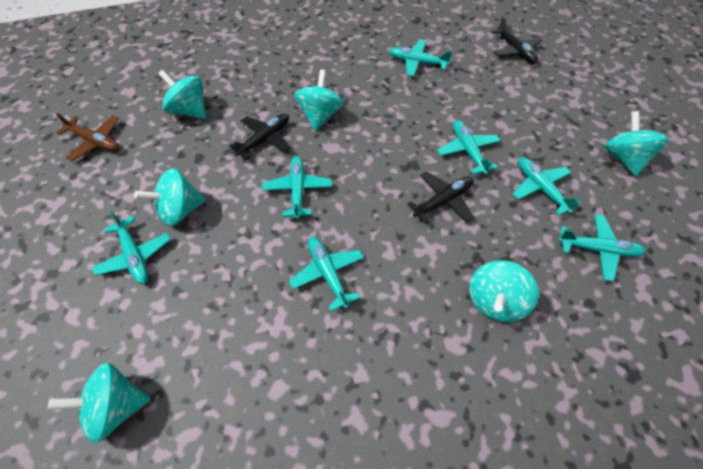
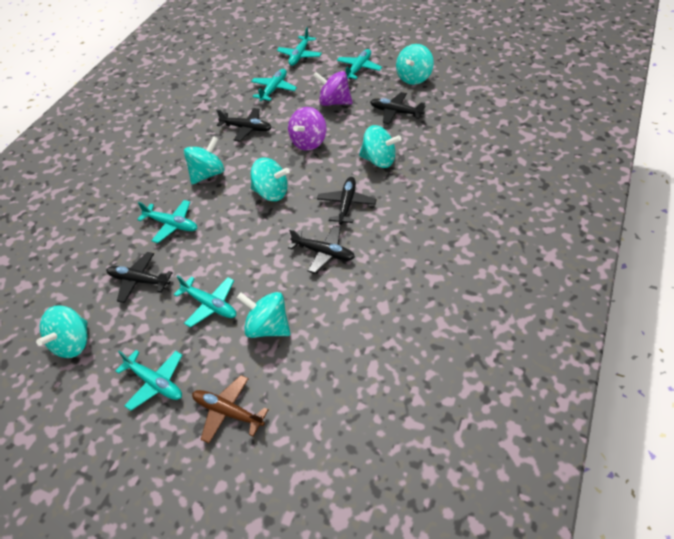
black plane: 3 -> 5
purple spinning top: 0 -> 2
turquoise plane: 7 -> 6

